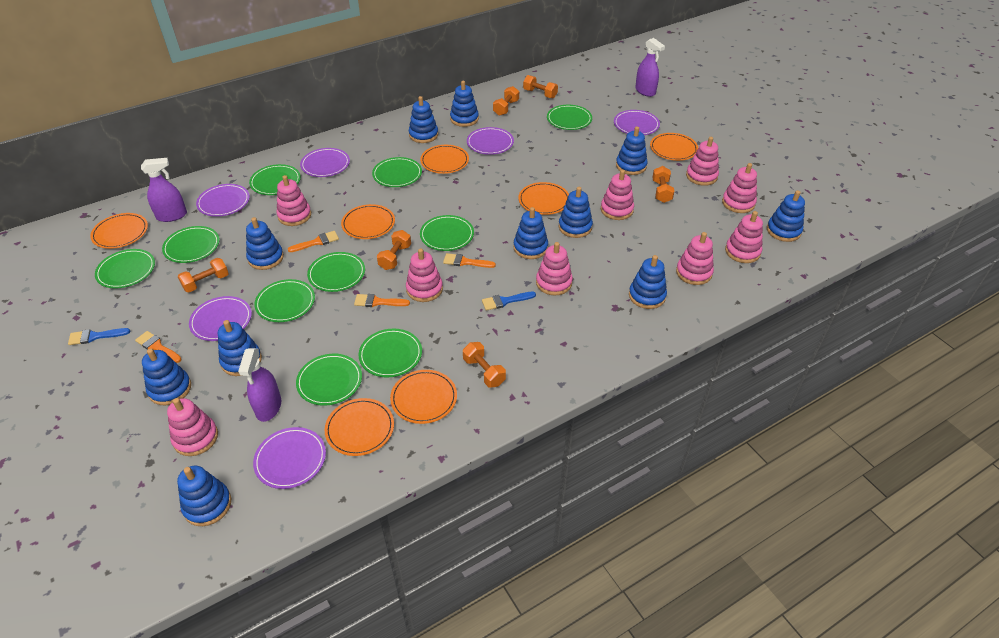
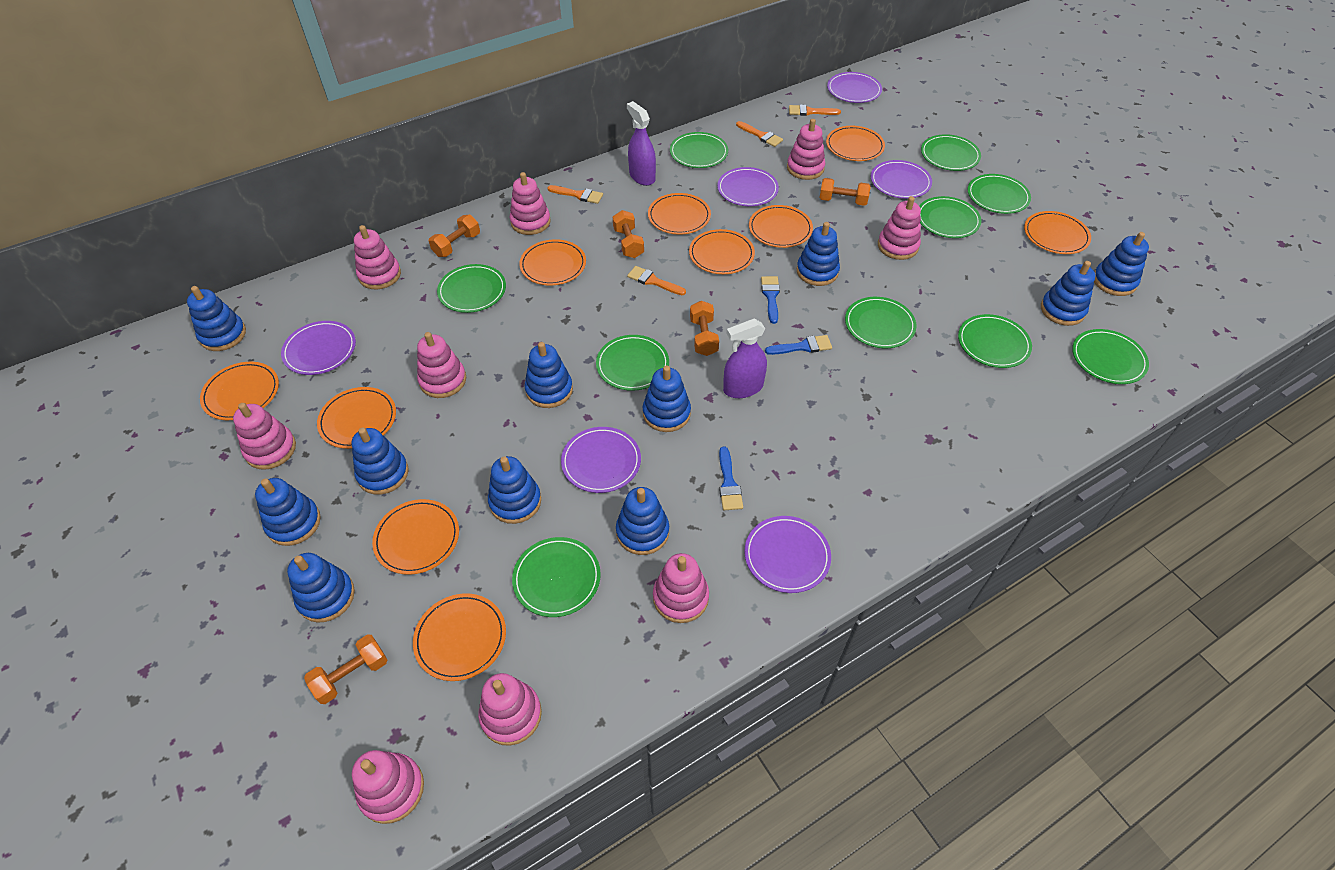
blue brush: 2 -> 3
orange dumbbell: 6 -> 5
orange plate: 7 -> 10
purple spray bottle: 3 -> 2

